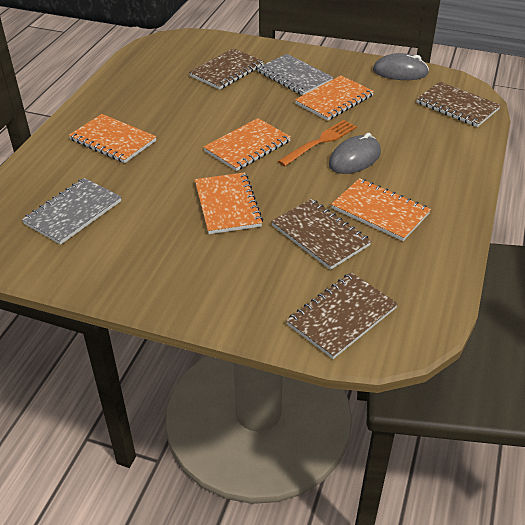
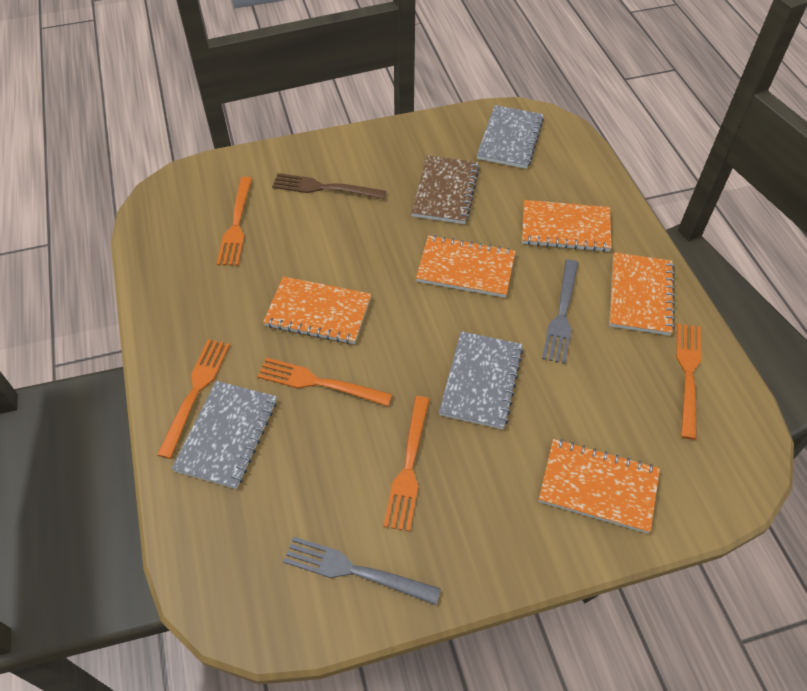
brown fork: 0 -> 1
brown notebook: 4 -> 1
grey fork: 0 -> 2
grey mouse: 2 -> 0
grey notebook: 2 -> 3
orange fork: 1 -> 5

